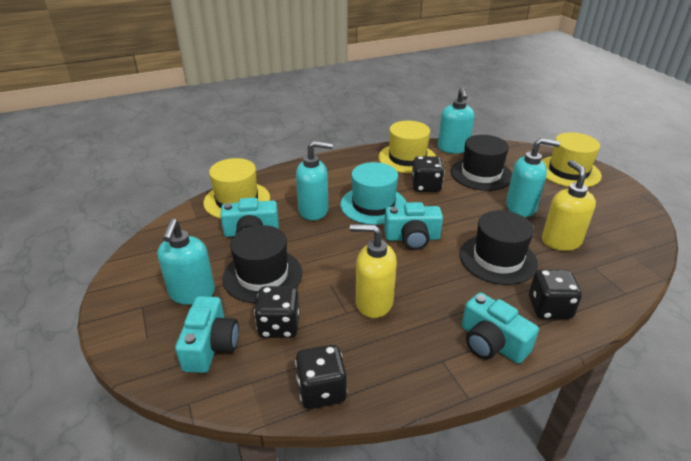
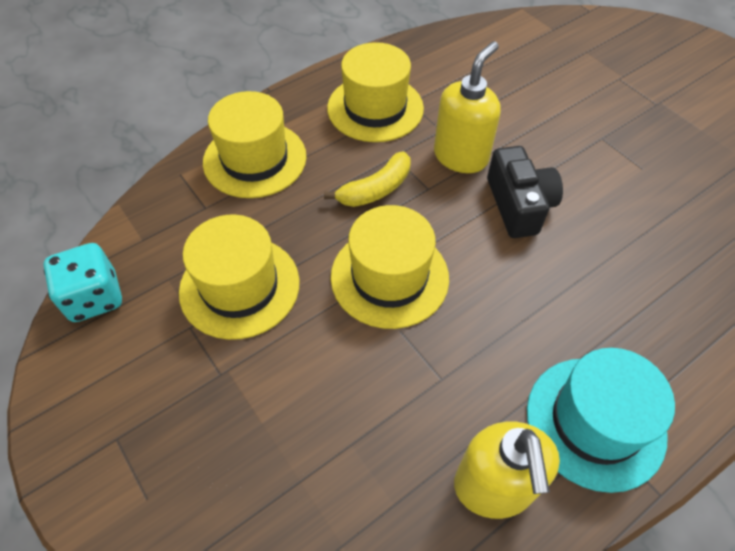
black camera: 0 -> 1
black dice: 4 -> 0
black hat: 3 -> 0
turquoise camera: 4 -> 0
turquoise dice: 0 -> 1
turquoise soap dispenser: 4 -> 0
yellow banana: 0 -> 1
yellow hat: 3 -> 4

